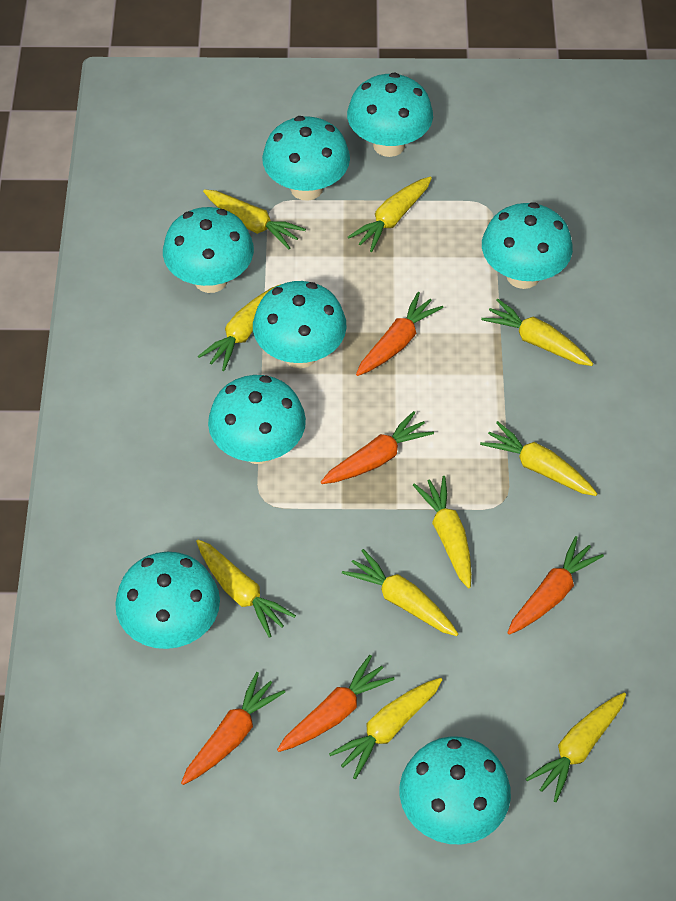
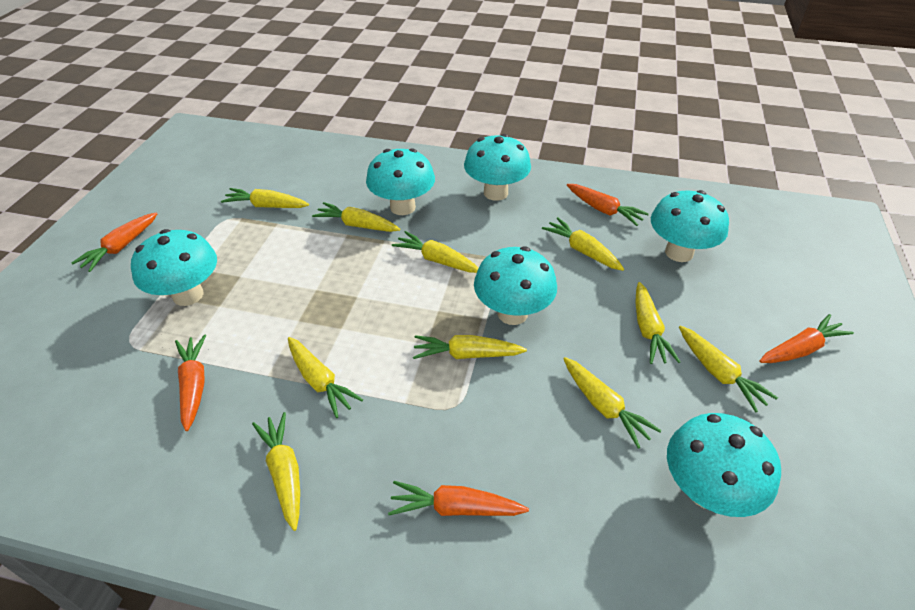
turquoise mushroom: 8 -> 6

